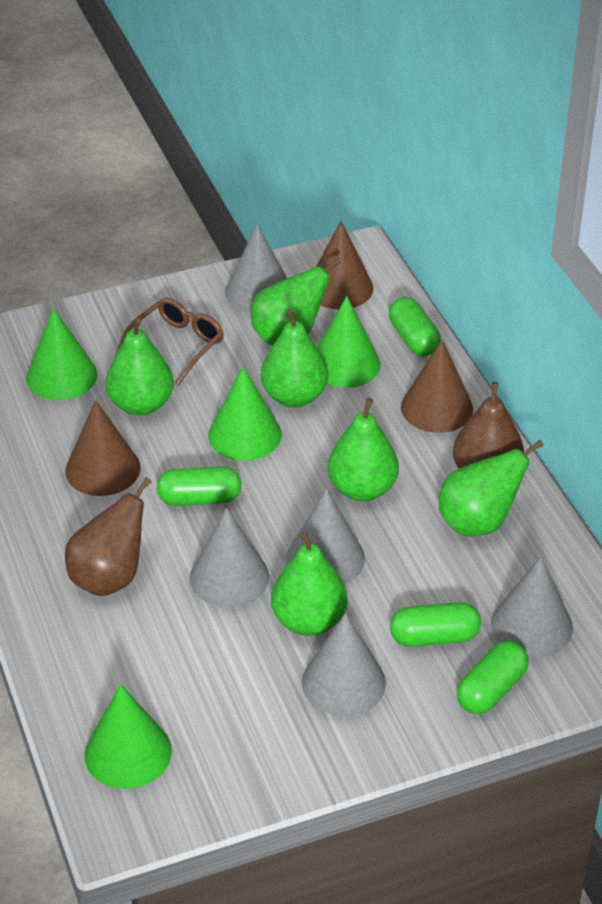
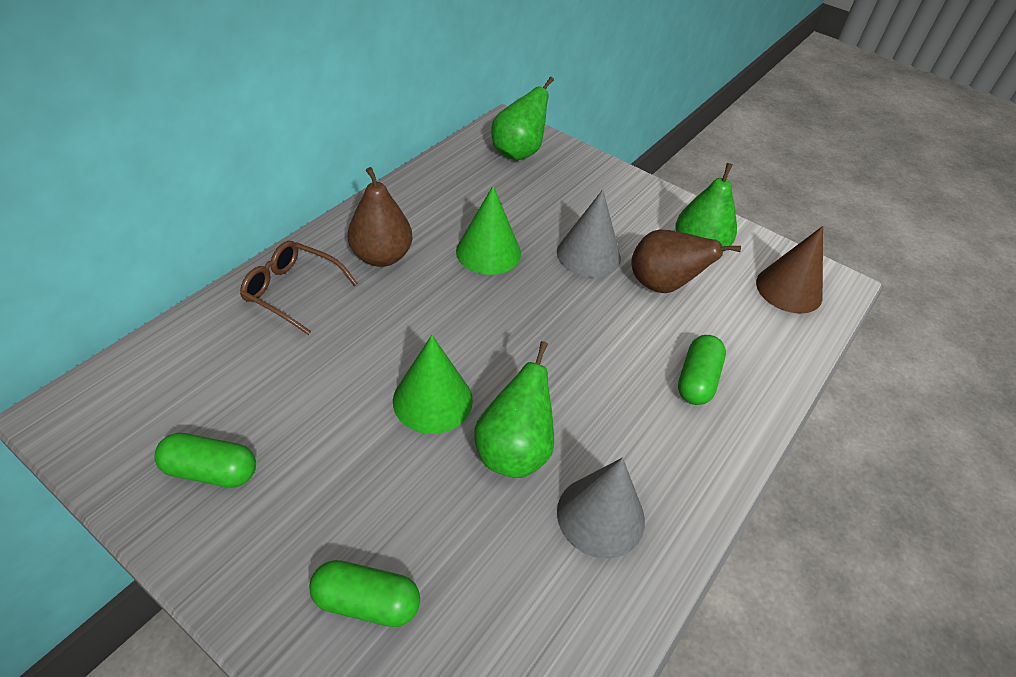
brown cone: 3 -> 1
green capsule: 4 -> 3
green cone: 4 -> 2
green pear: 6 -> 3
grey cone: 5 -> 2

